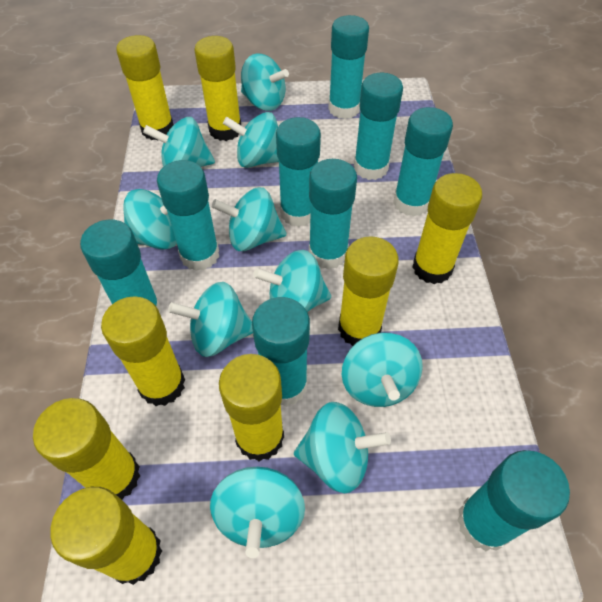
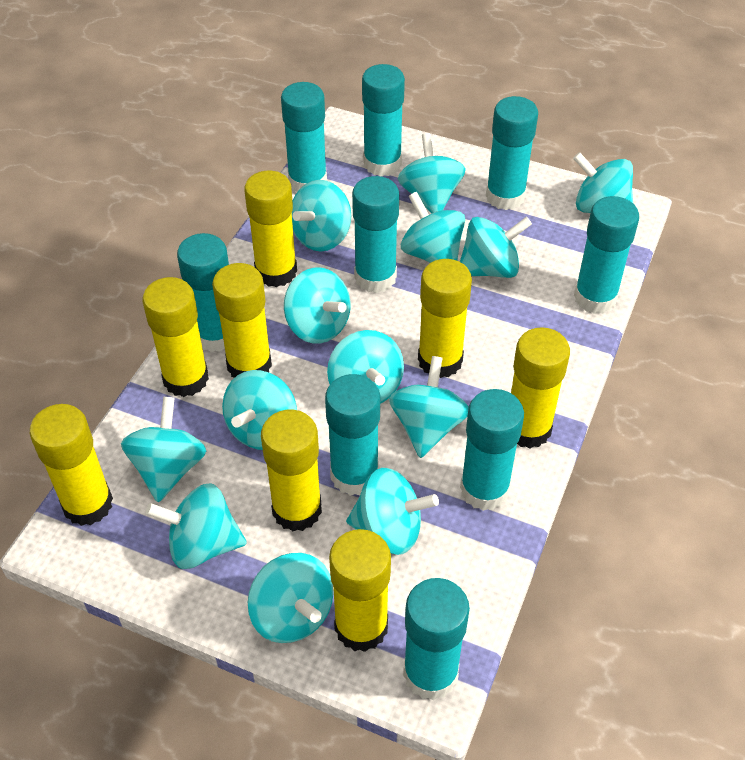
turquoise spinning top: 10 -> 13

